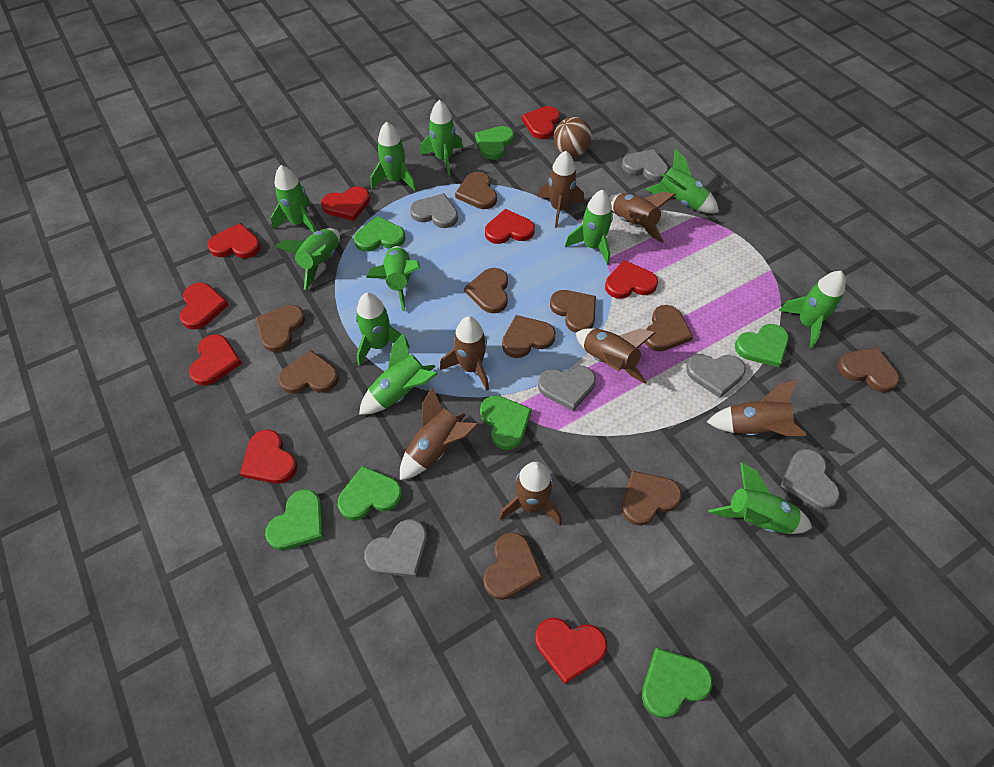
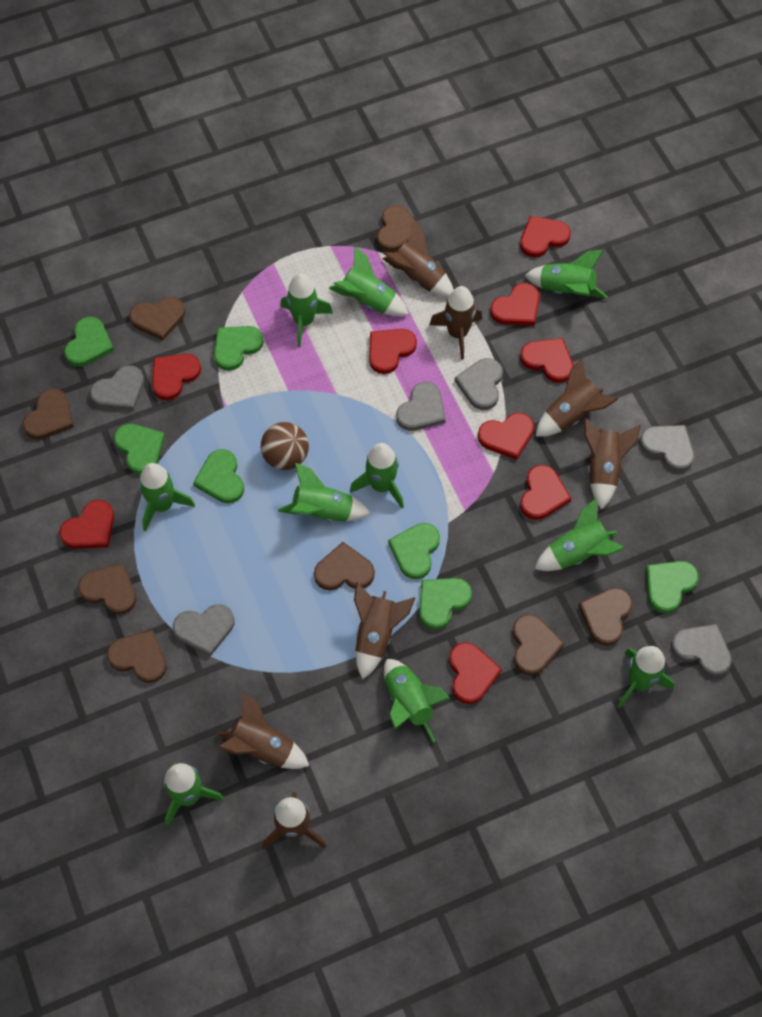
brown heart: 10 -> 8
green rocket: 11 -> 10

